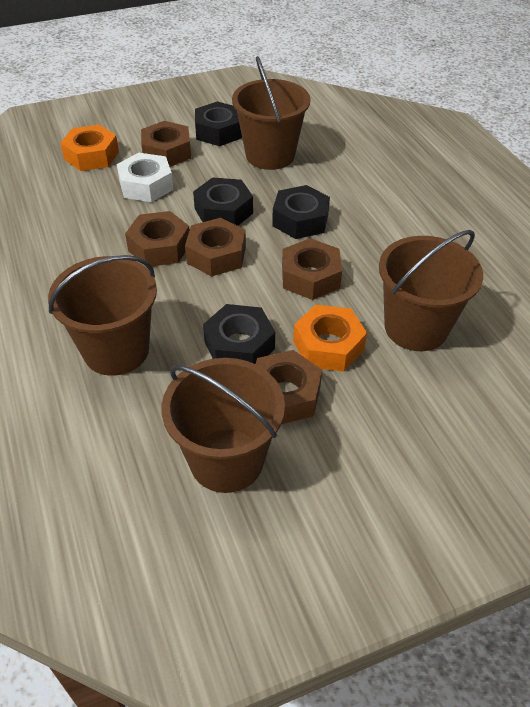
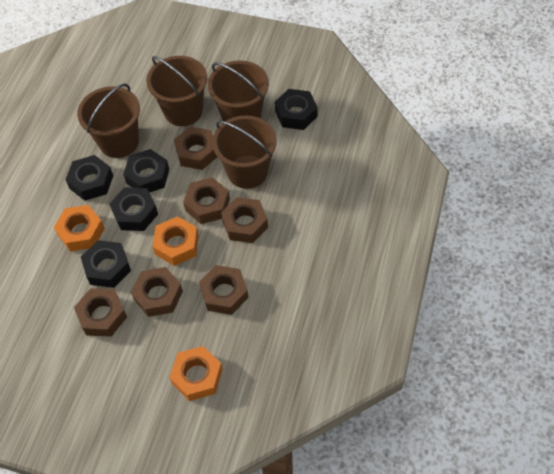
black nut: 4 -> 5
brown nut: 5 -> 6
orange nut: 2 -> 3
white nut: 1 -> 0

